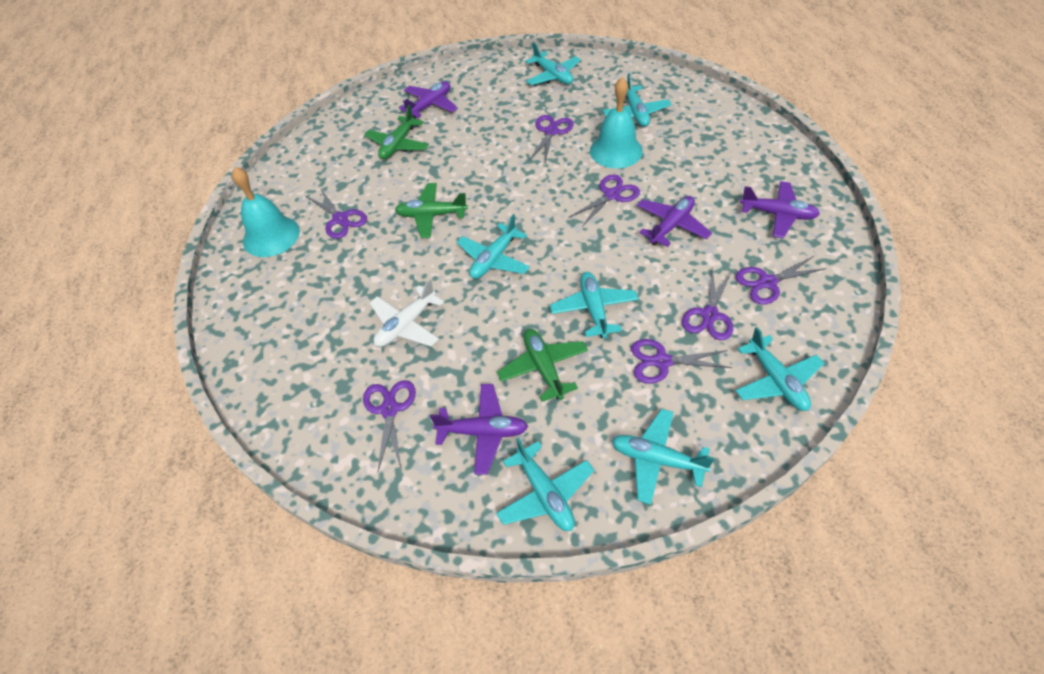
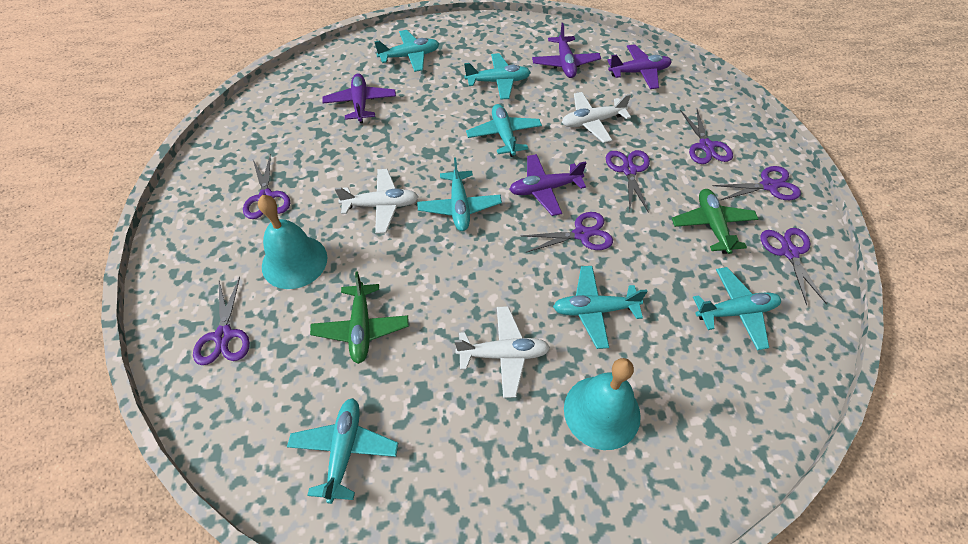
green plane: 3 -> 2
white plane: 1 -> 3

